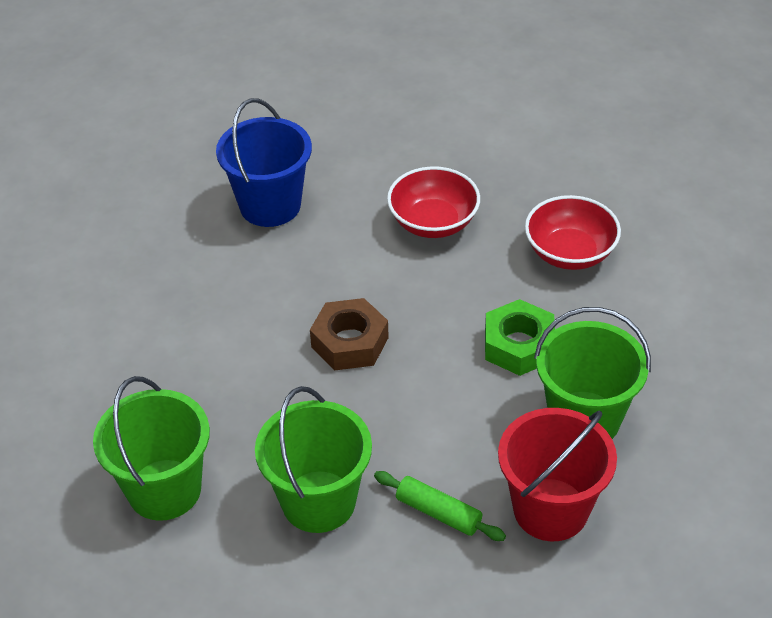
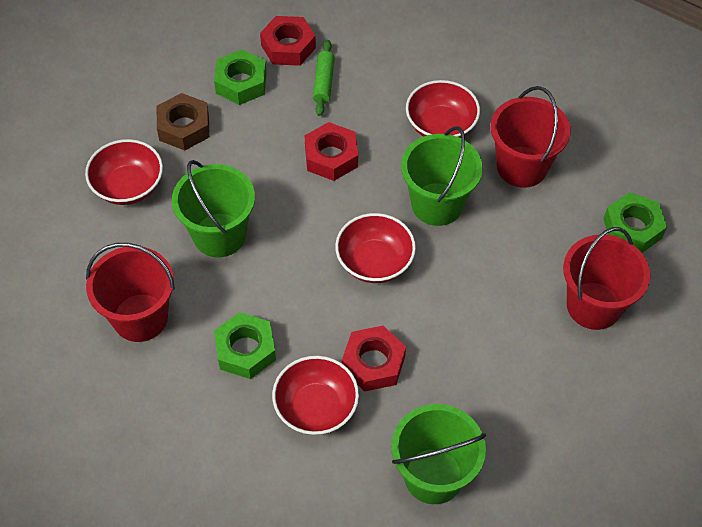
blue bucket: 1 -> 0
green nut: 1 -> 3
red bowl: 2 -> 4
red bucket: 1 -> 3
red nut: 0 -> 3

